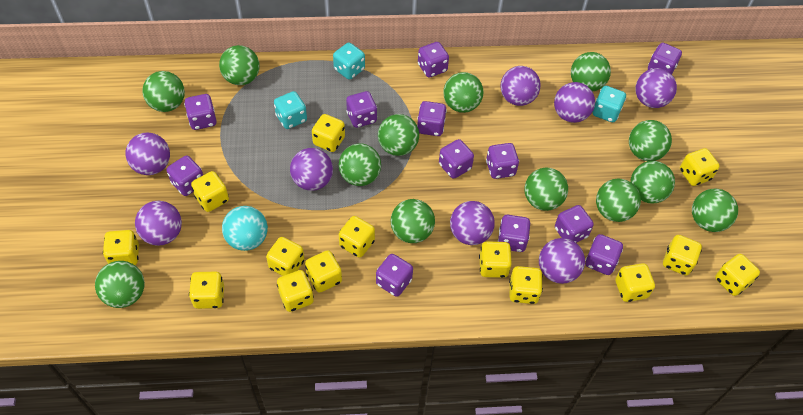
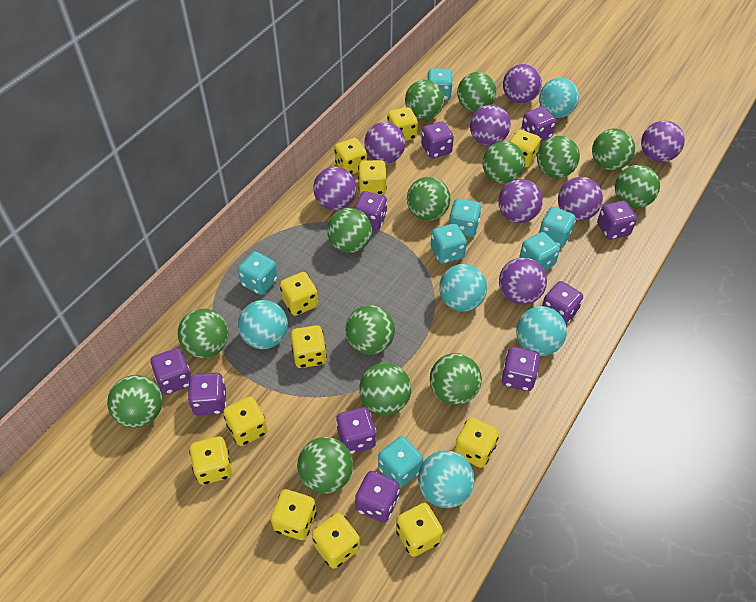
green ball: 13 -> 14
purple dice: 12 -> 10
turquoise ball: 1 -> 5
turquoise dice: 3 -> 7
yellow dice: 14 -> 12

